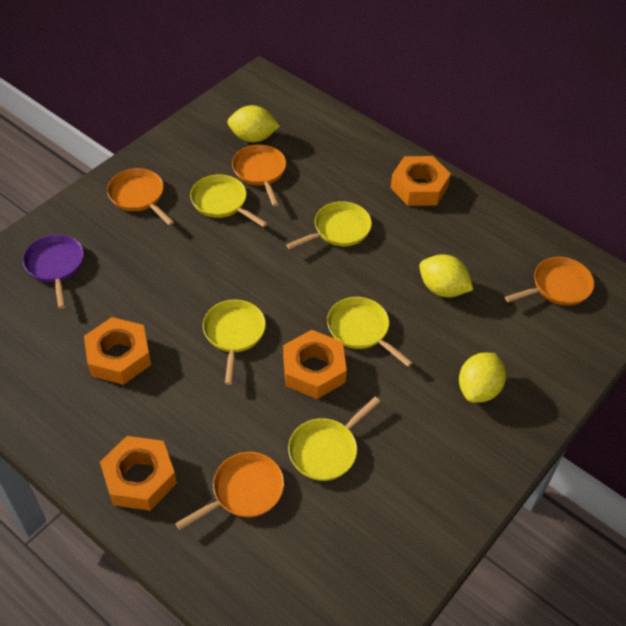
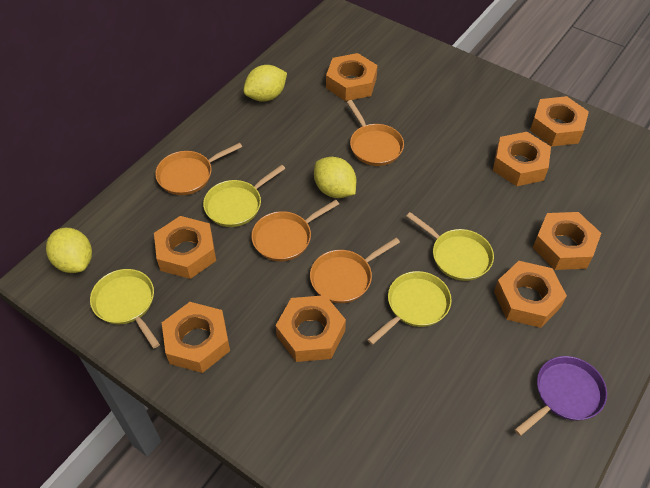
orange nut: 4 -> 8
yellow pan: 5 -> 4

